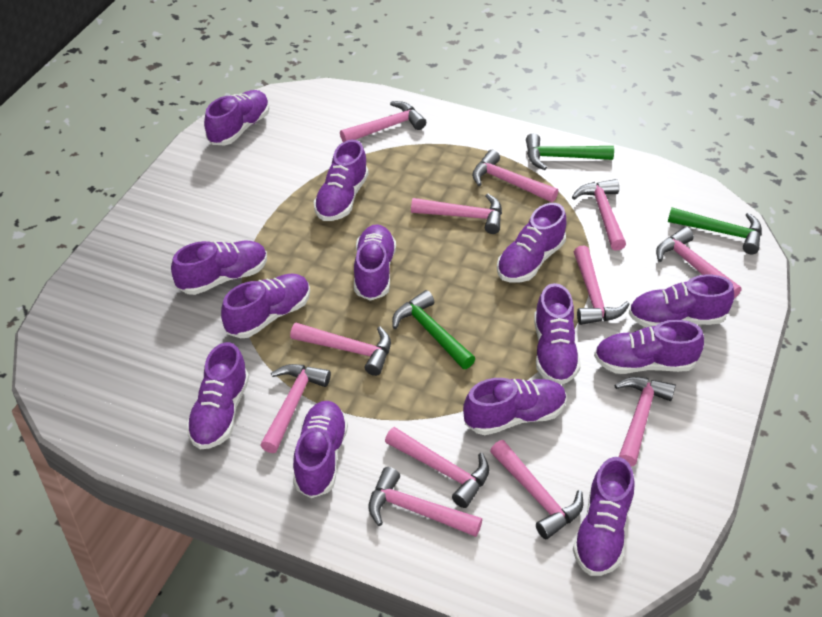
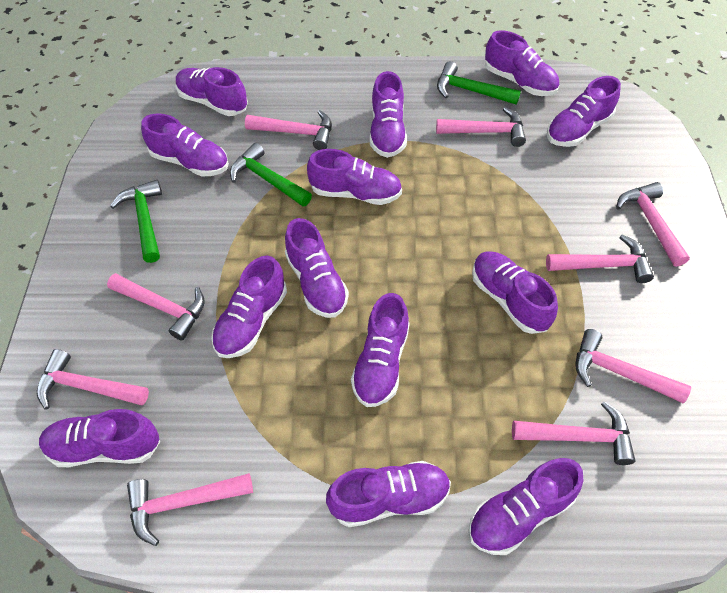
pink hammer: 12 -> 9

